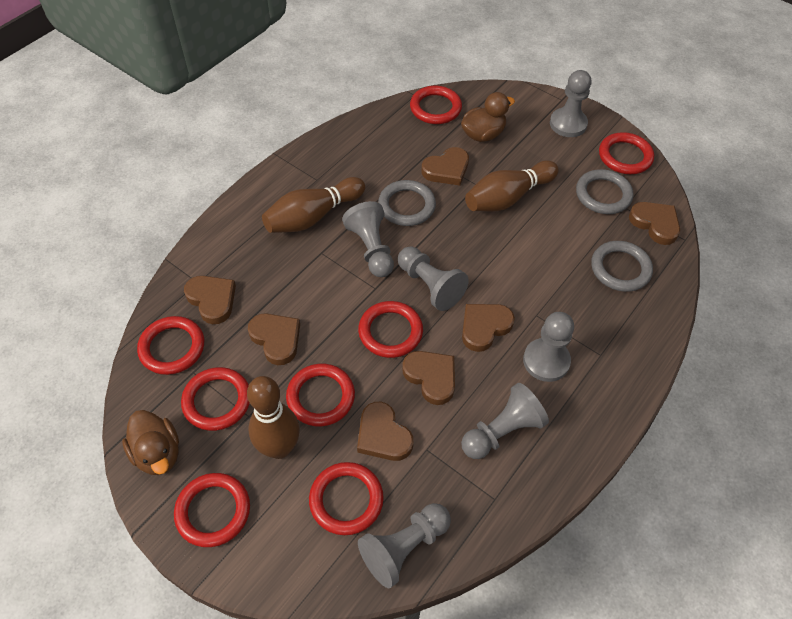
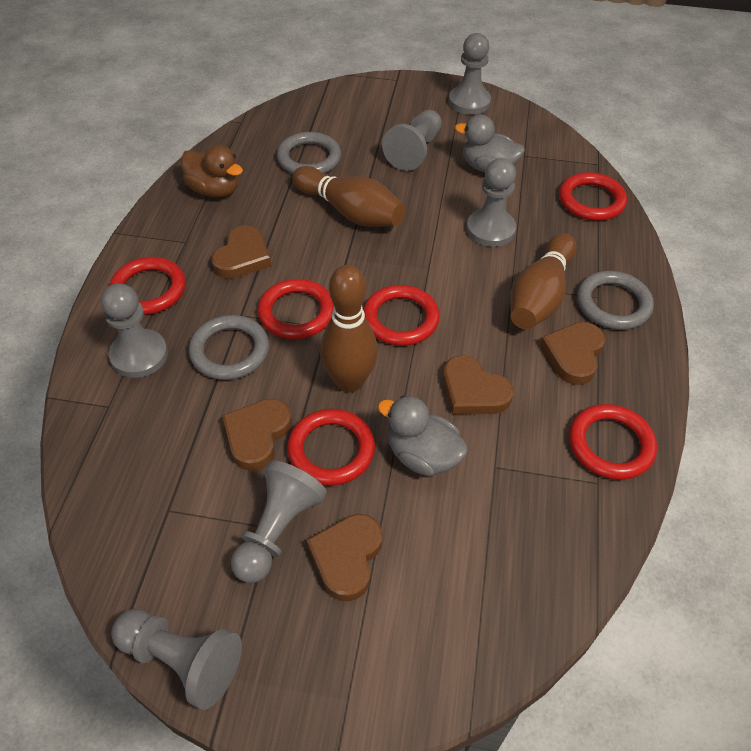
brown duck: 2 -> 1
brown heart: 7 -> 5
grey duck: 0 -> 2
red ring: 8 -> 6

